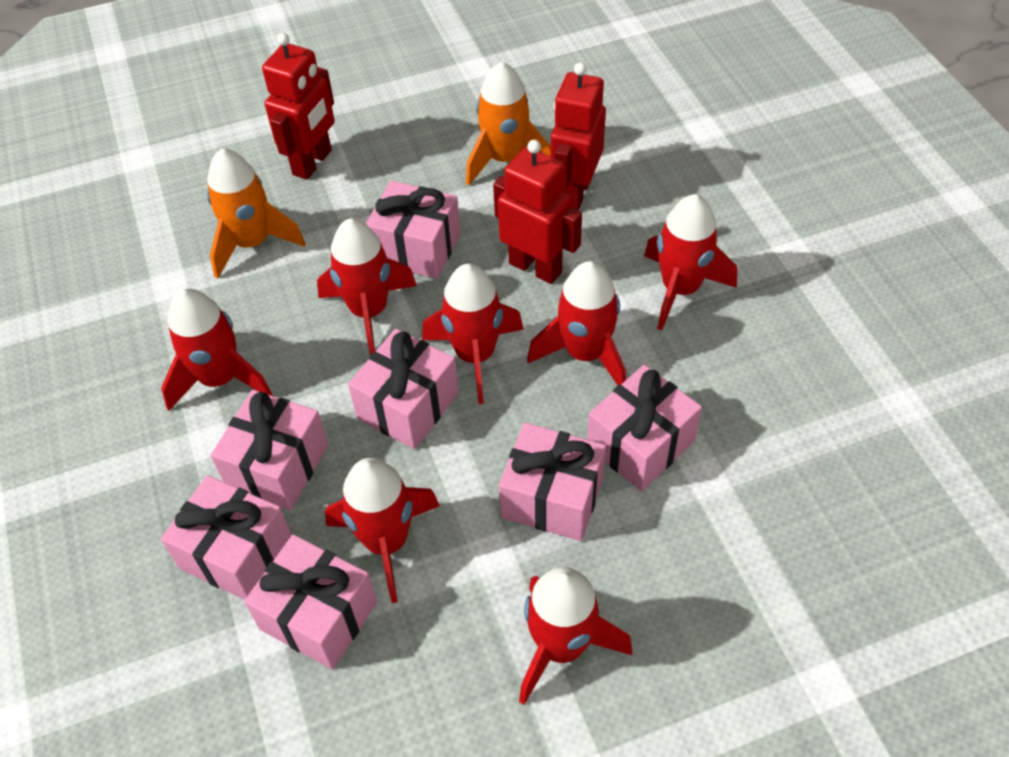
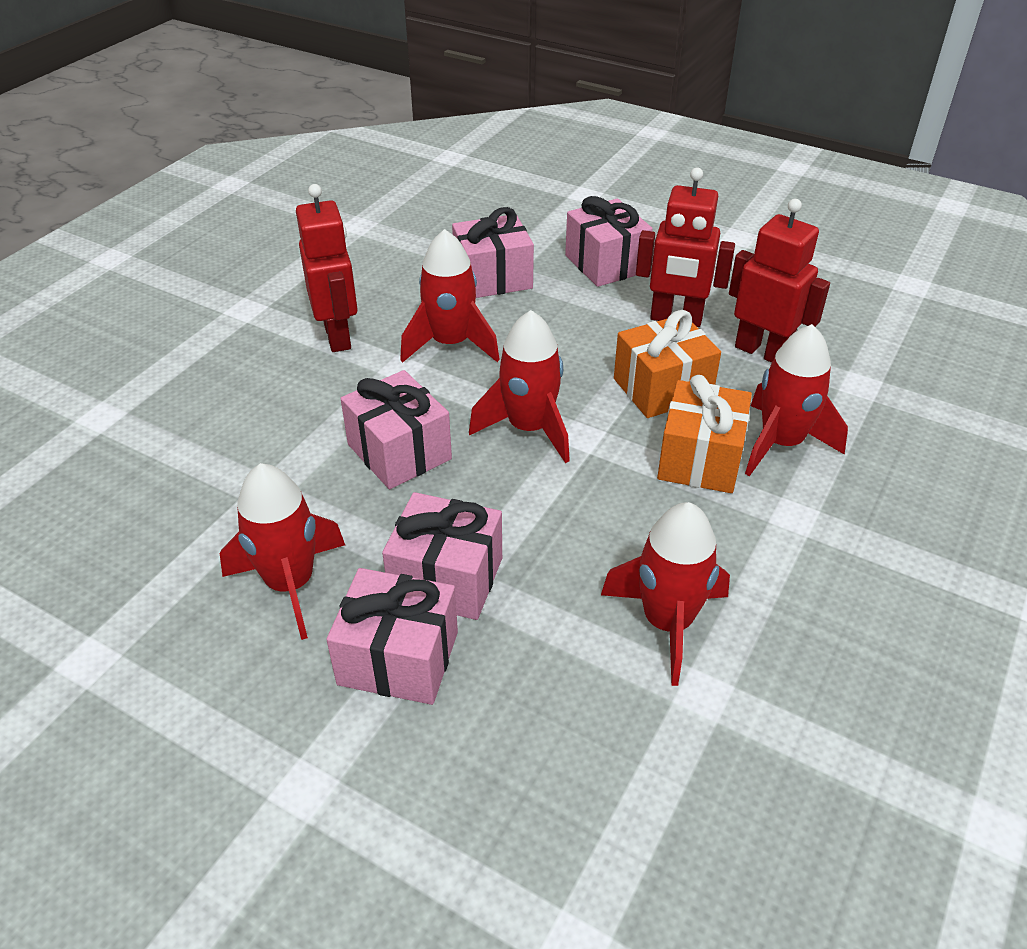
orange gift: 0 -> 2
orange rocket: 2 -> 0
pink gift: 7 -> 5
red rocket: 7 -> 5

